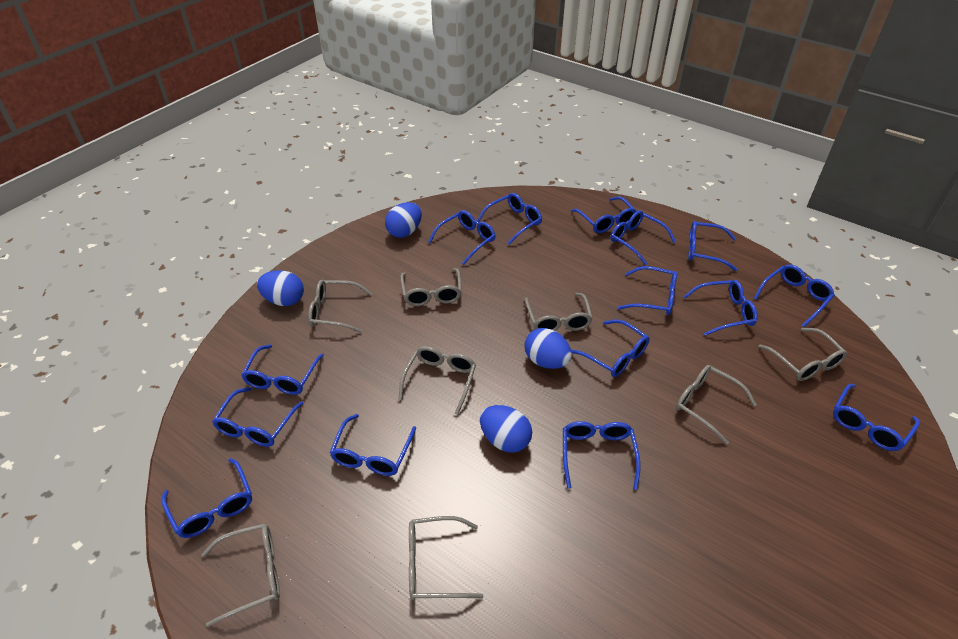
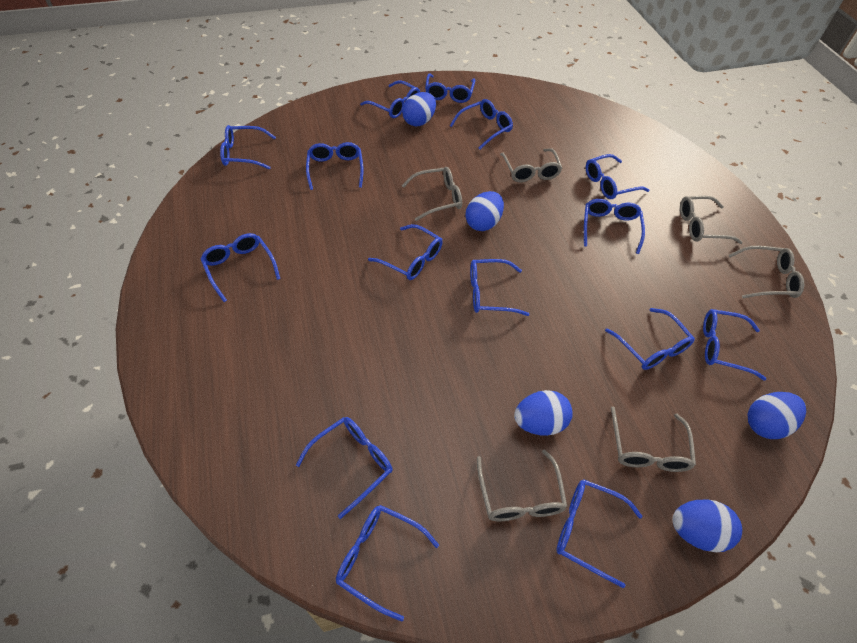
blue egg: 4 -> 5
grey glasses: 8 -> 6

